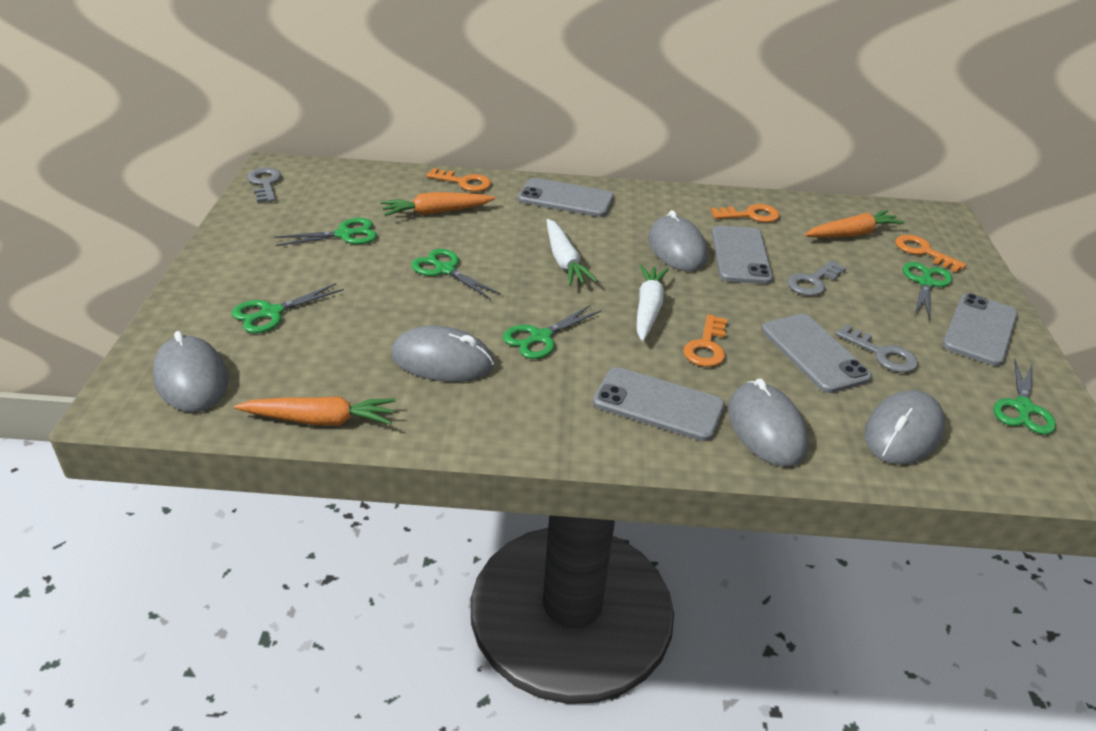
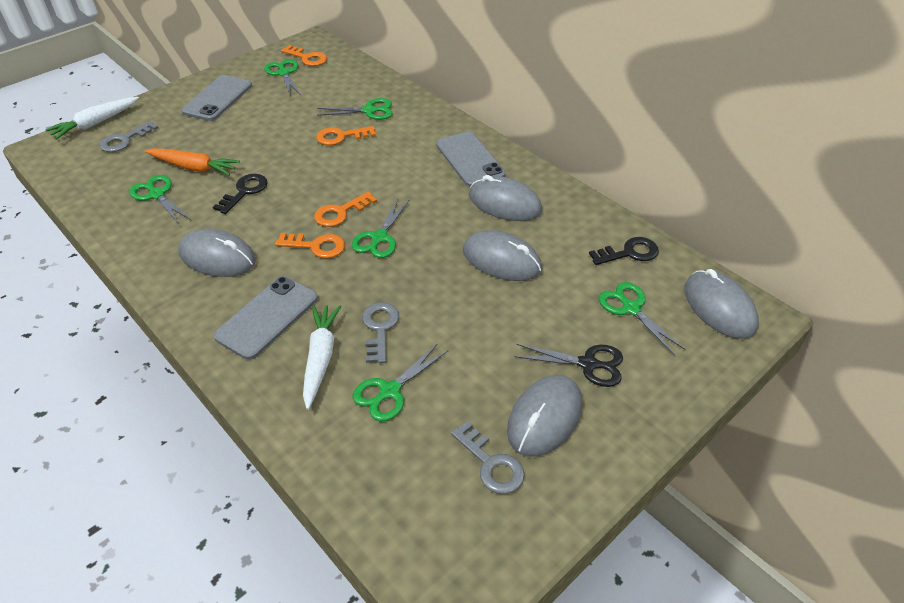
black key: 0 -> 2
black scissors: 0 -> 1
grey phone: 5 -> 3
orange carrot: 3 -> 1

